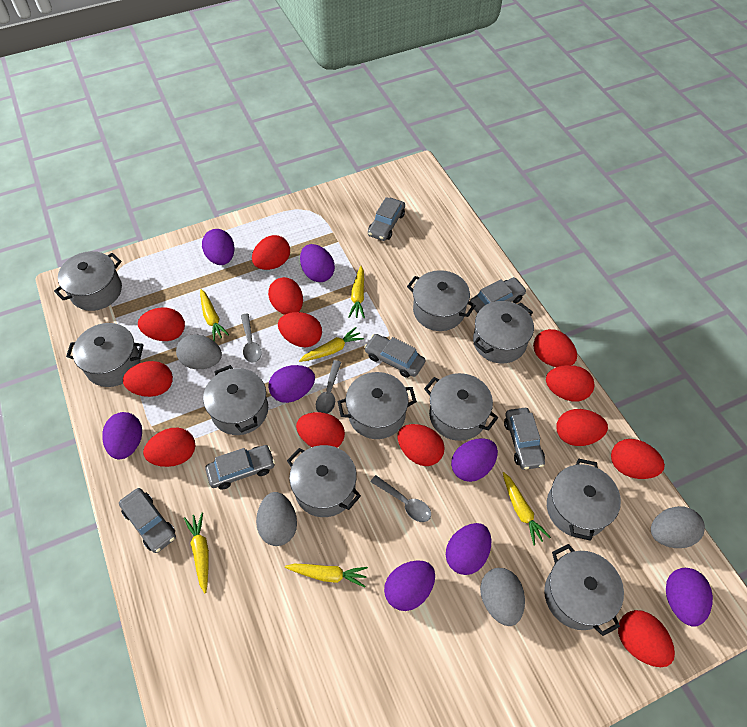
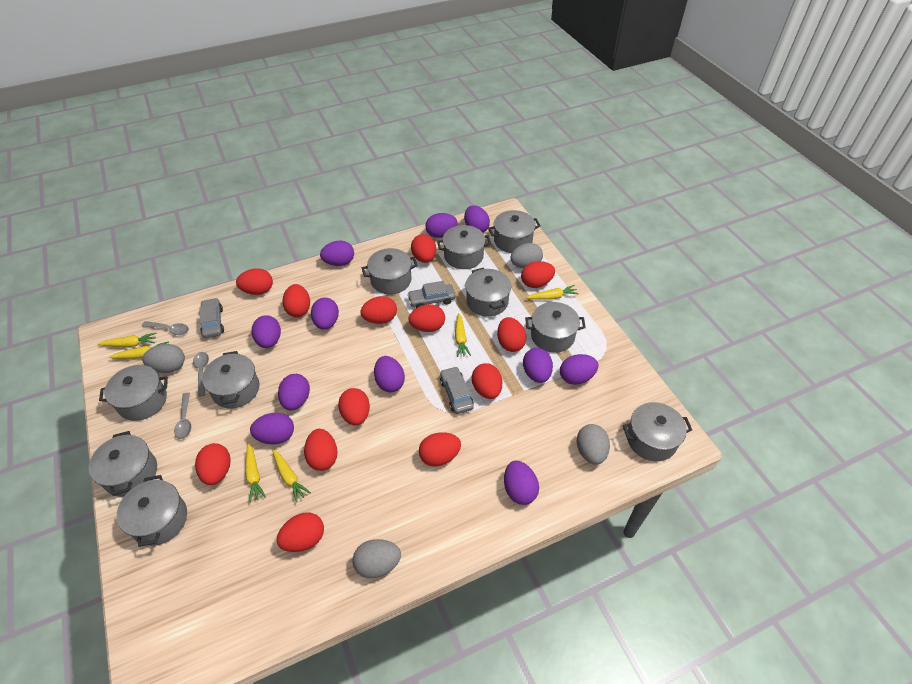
grey car: 6 -> 3
purple egg: 8 -> 11

